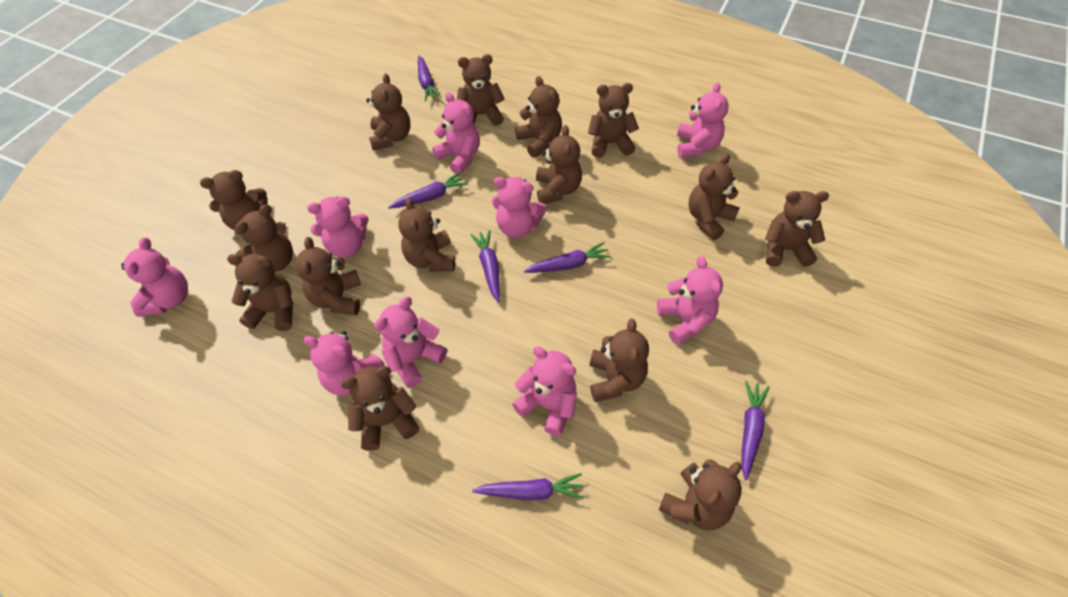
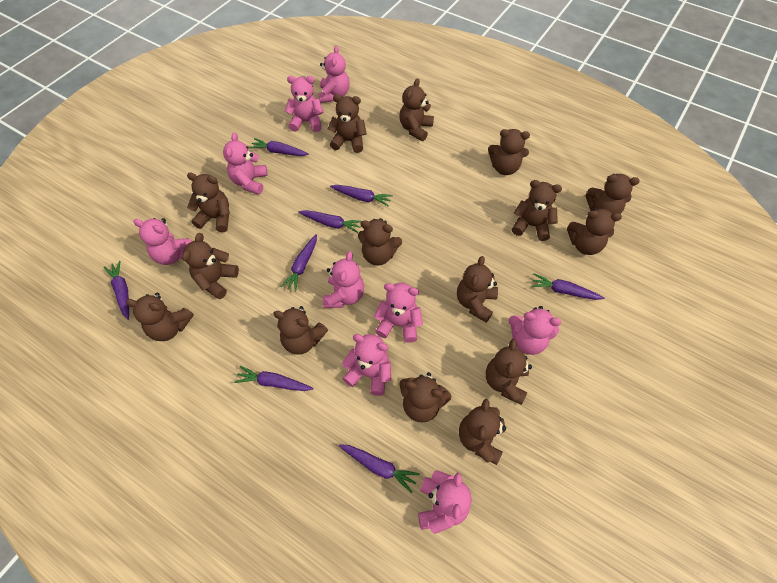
purple carrot: 6 -> 8

